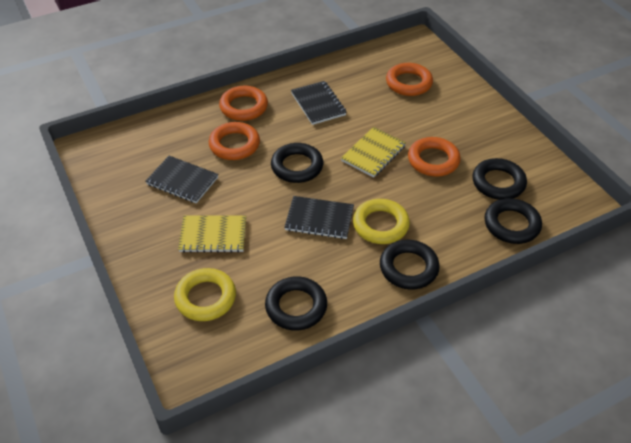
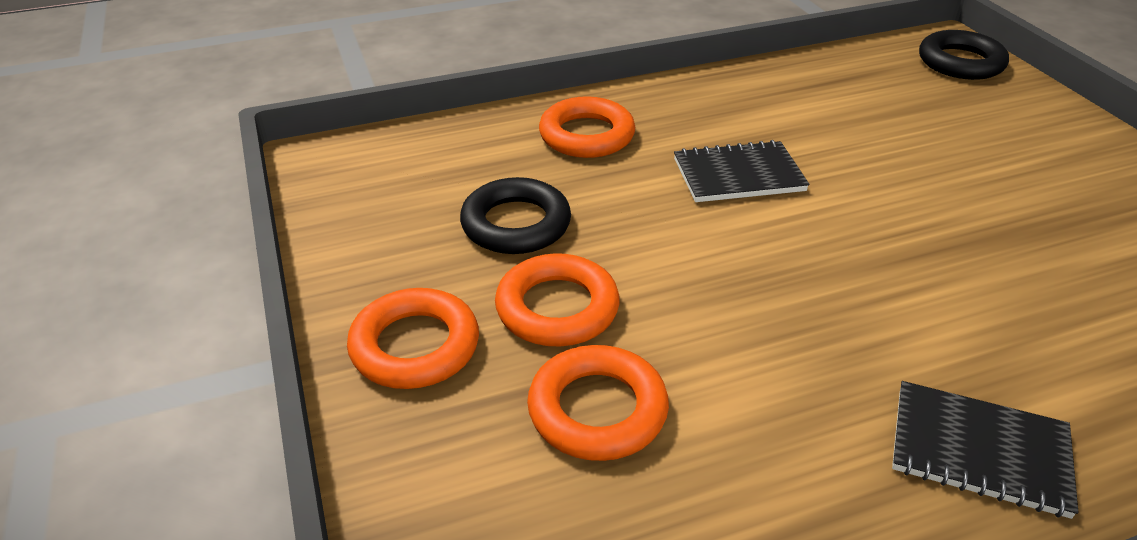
black notebook: 3 -> 2
black ring: 5 -> 2
yellow notebook: 2 -> 0
yellow ring: 2 -> 0

